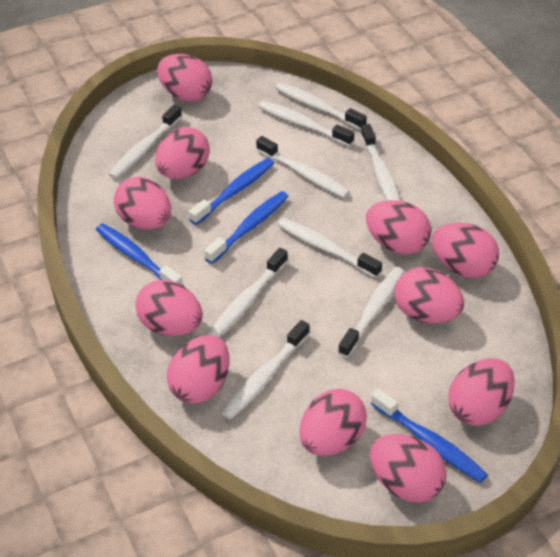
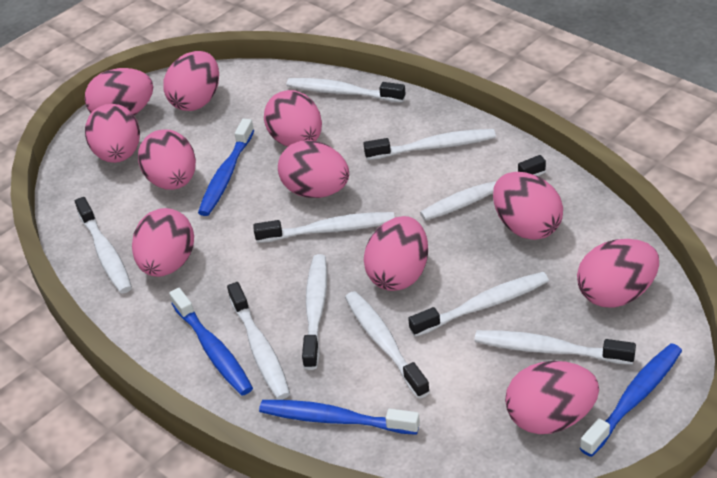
white toothbrush: 9 -> 10

